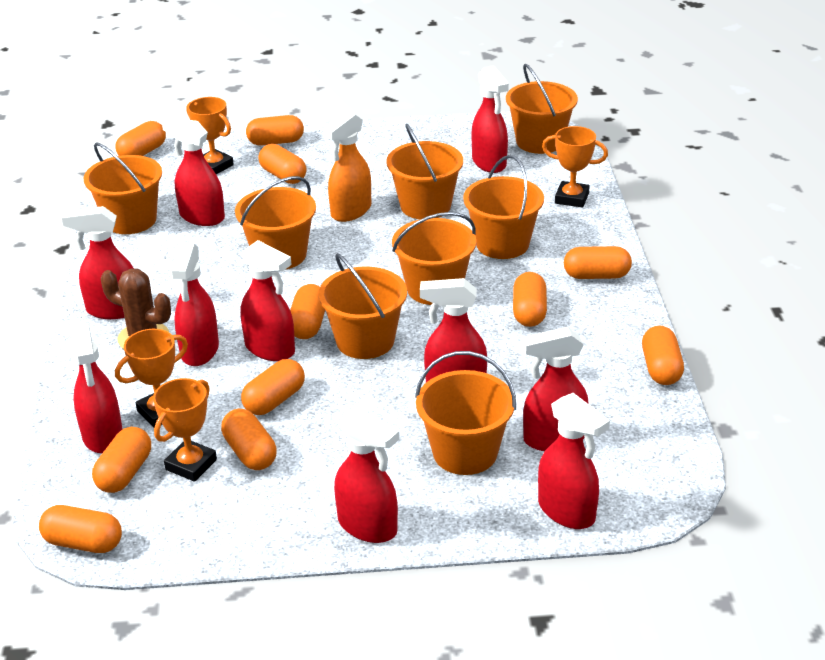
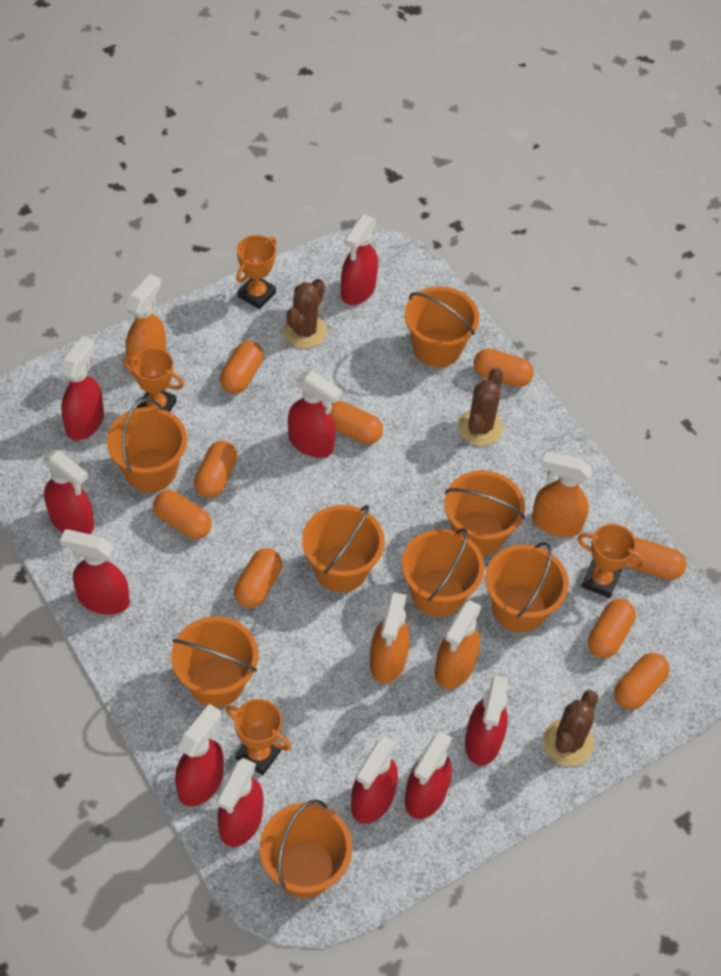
brown cactus: 1 -> 3
orange capsule: 11 -> 9
orange spray bottle: 1 -> 4

